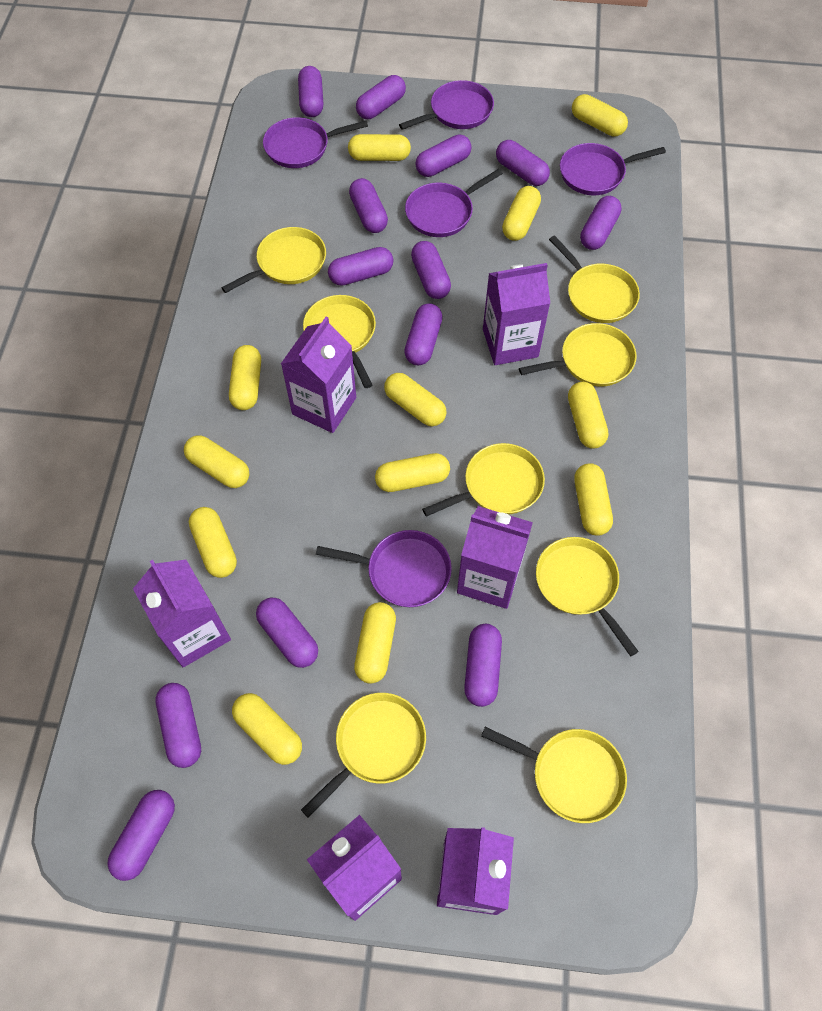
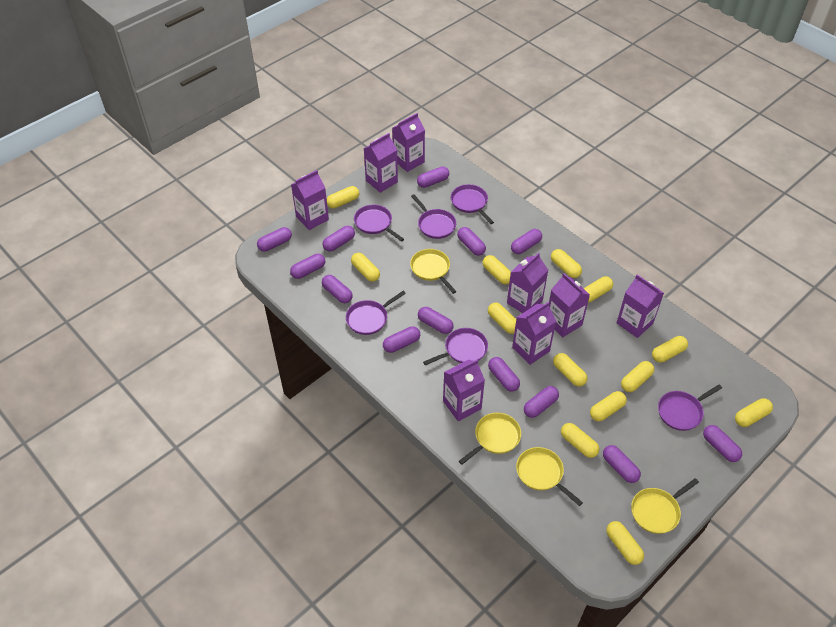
purple carton: 6 -> 8
purple pan: 5 -> 6
yellow capsule: 12 -> 13
yellow pan: 8 -> 4

